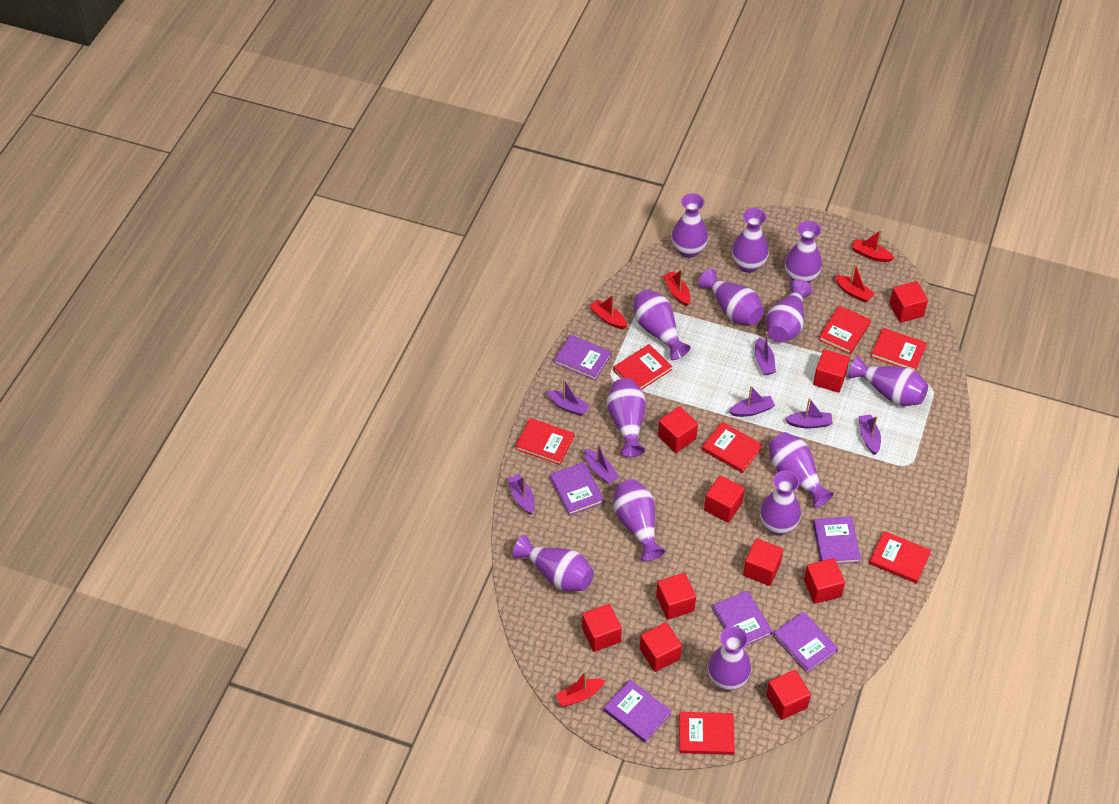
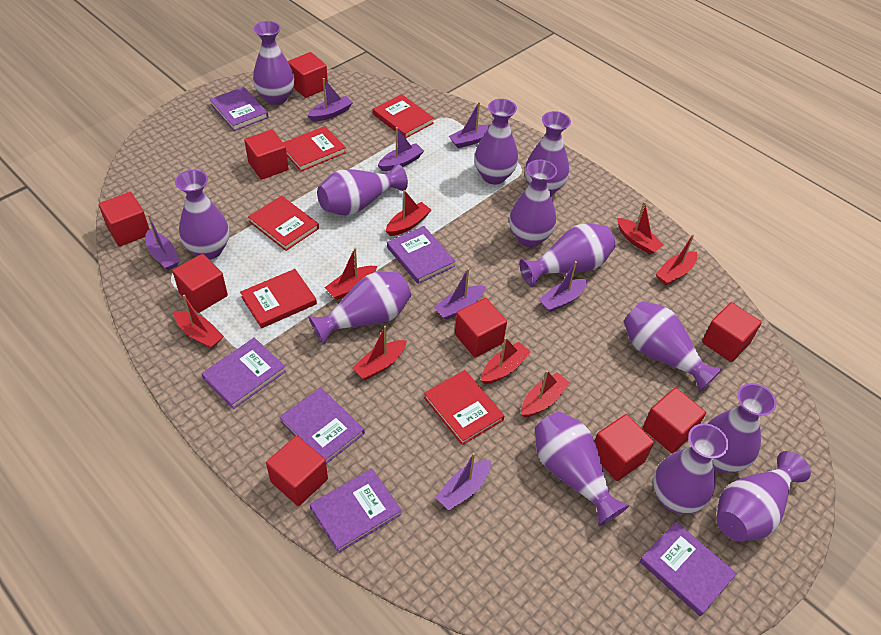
red boat: 5 -> 8
red book: 7 -> 5
red cube: 10 -> 9

